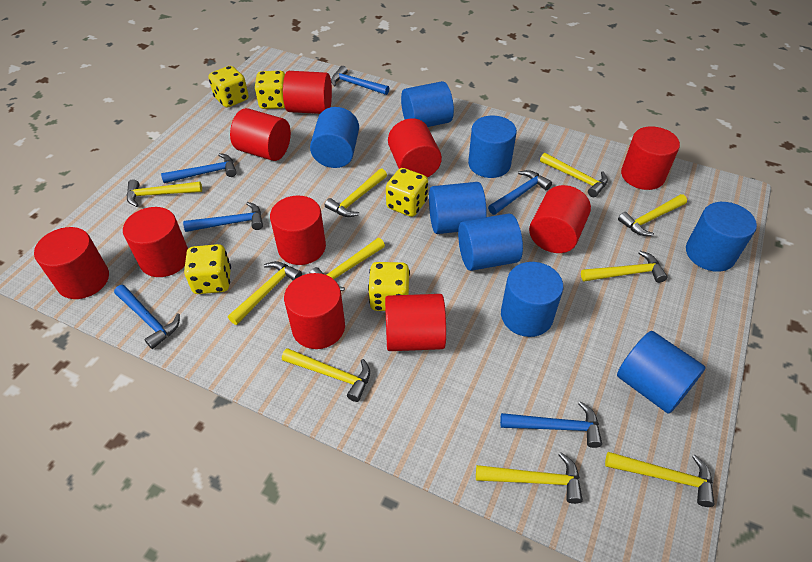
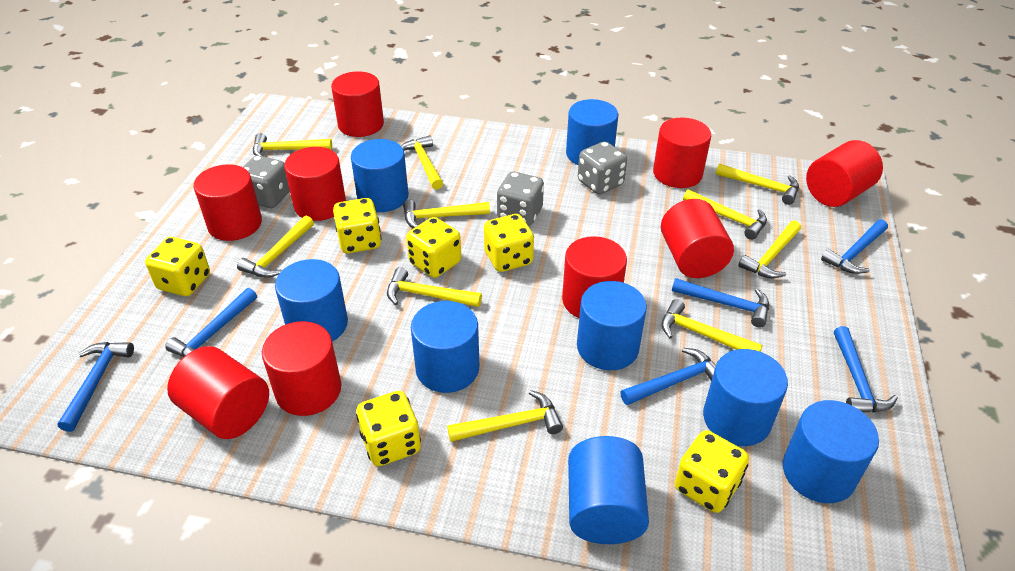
grey dice: 0 -> 3
red cylinder: 10 -> 9
yellow dice: 5 -> 6

